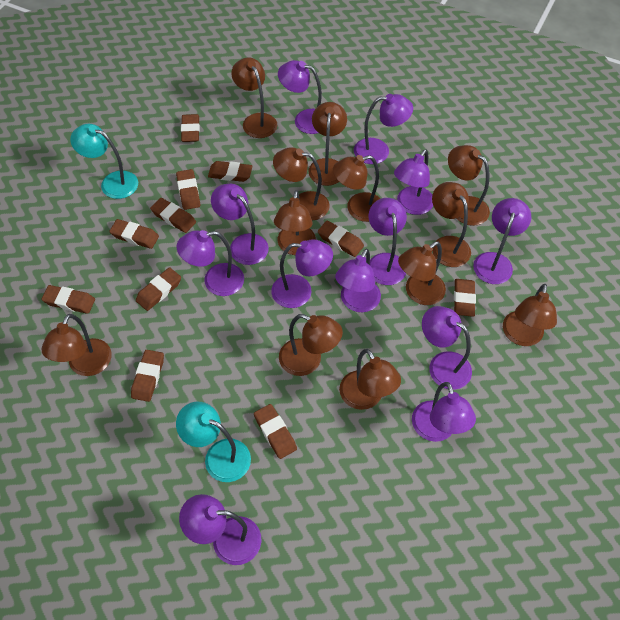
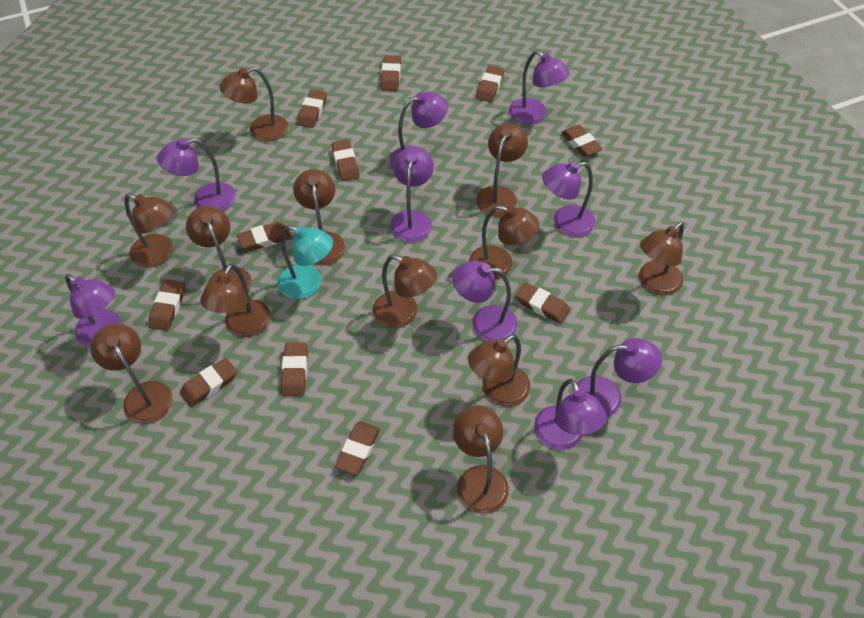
purple lamp: 12 -> 9
turquoise lamp: 2 -> 1

